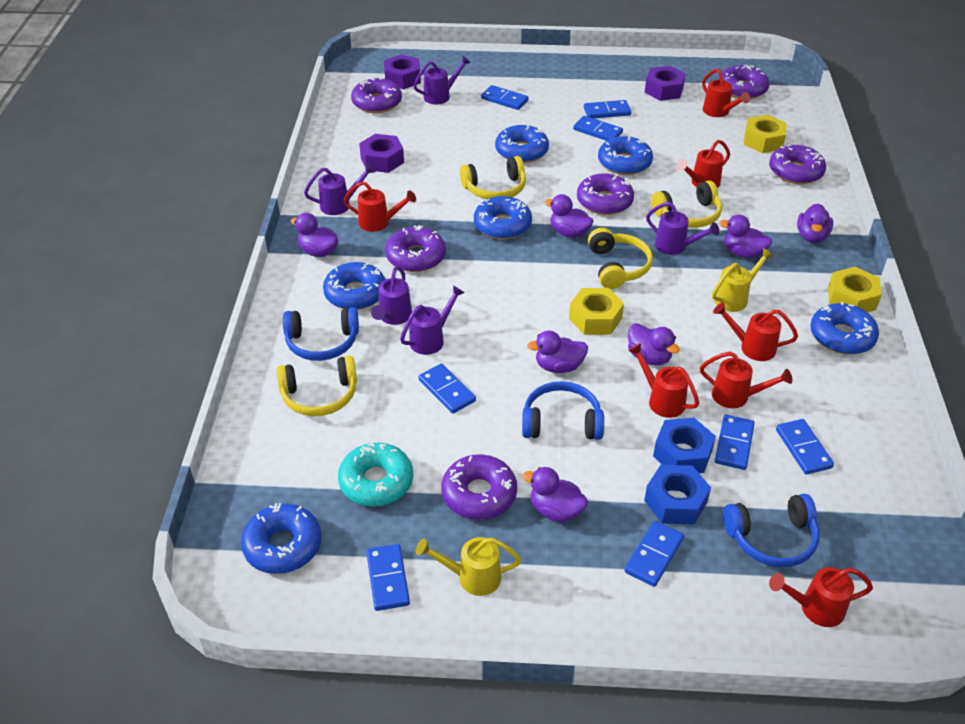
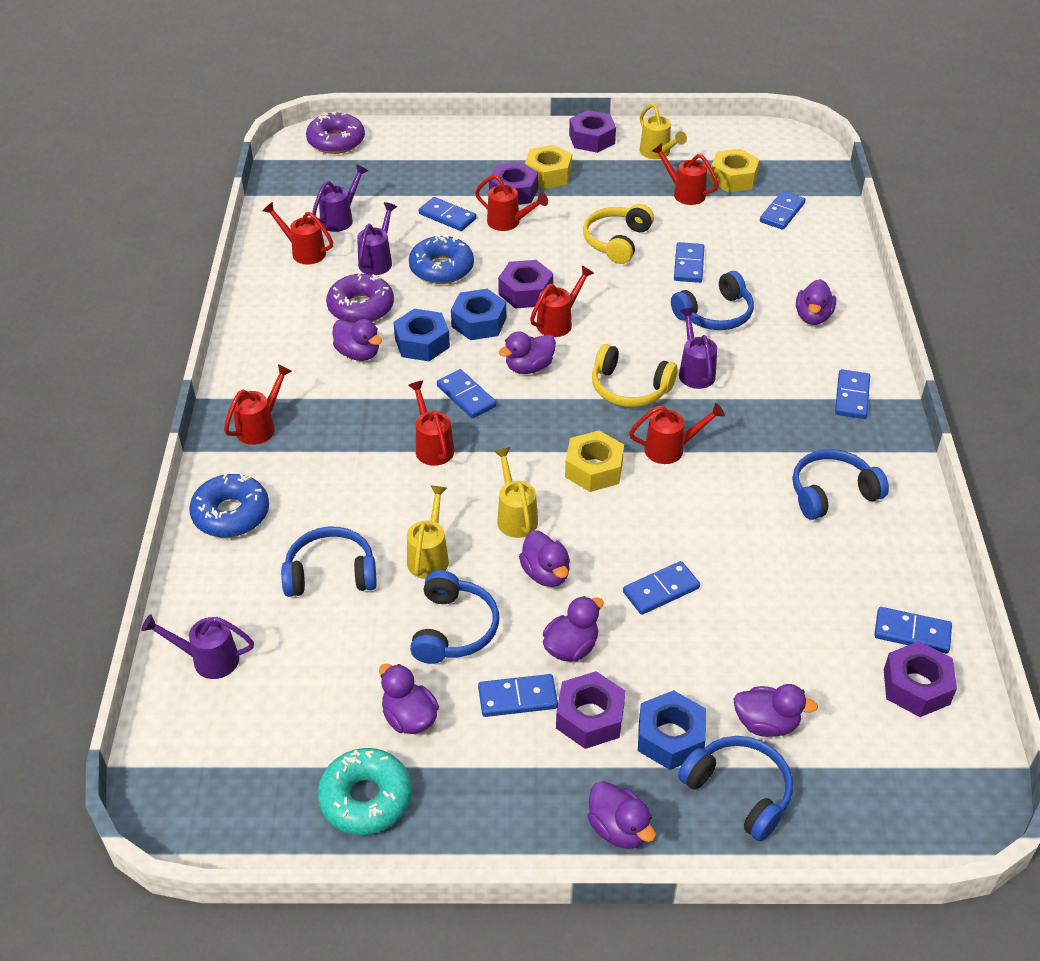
blue donut: 6 -> 2
blue headphones: 3 -> 5
blue nut: 2 -> 3
purple donut: 6 -> 2
purple duck: 7 -> 8
purple nut: 3 -> 5
purple watering can: 5 -> 4
yellow headphones: 4 -> 2
yellow watering can: 2 -> 3

